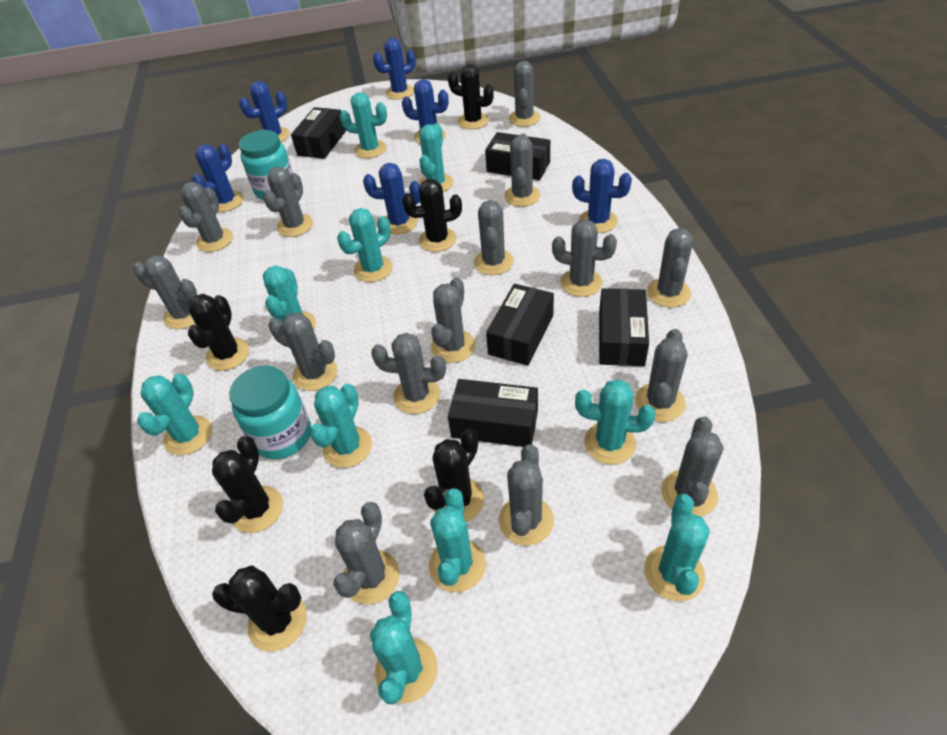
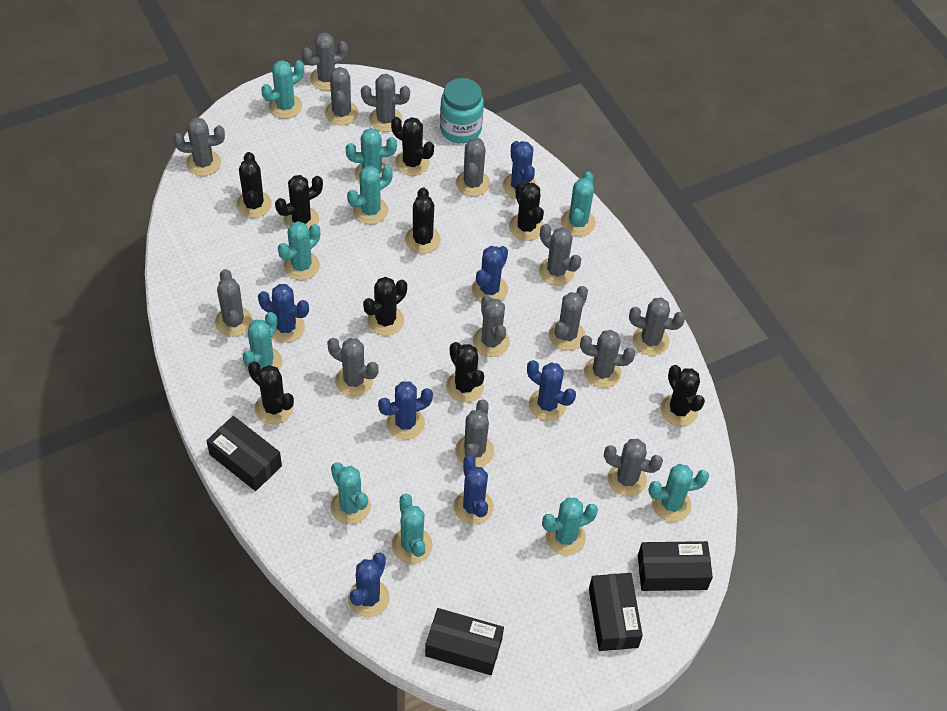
black box: 5 -> 4
black cactus: 6 -> 9
blue cactus: 6 -> 7
grey cactus: 15 -> 14
turquoise jar: 2 -> 1

